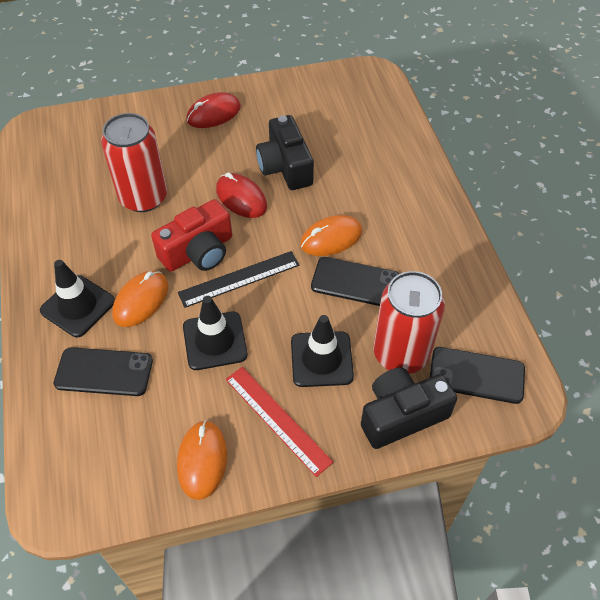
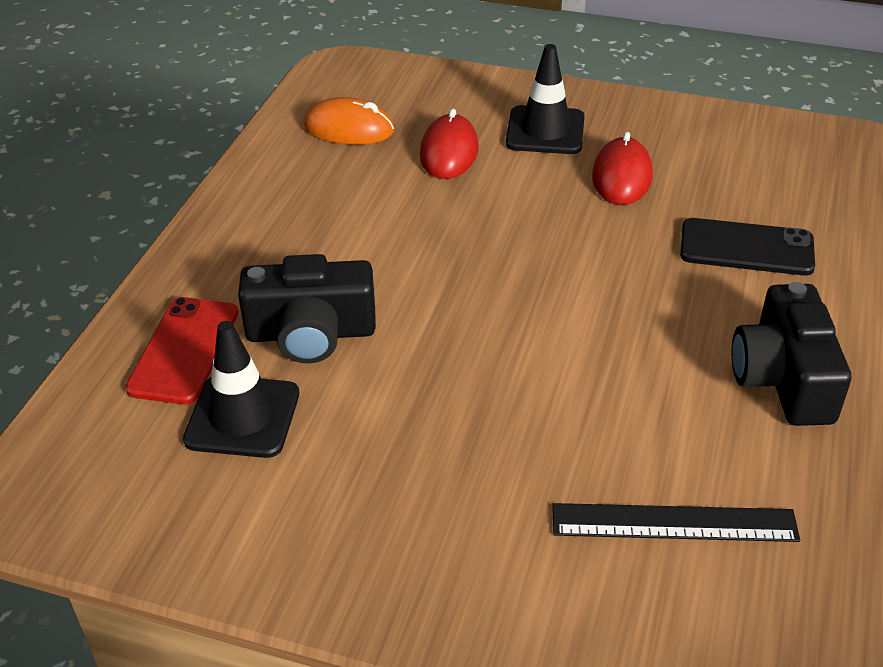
black phone: 3 -> 1
black traffic cone: 3 -> 2
orange mouse: 3 -> 1
red camera: 1 -> 0
red can: 2 -> 0
red phone: 0 -> 1
red ruler: 1 -> 0

